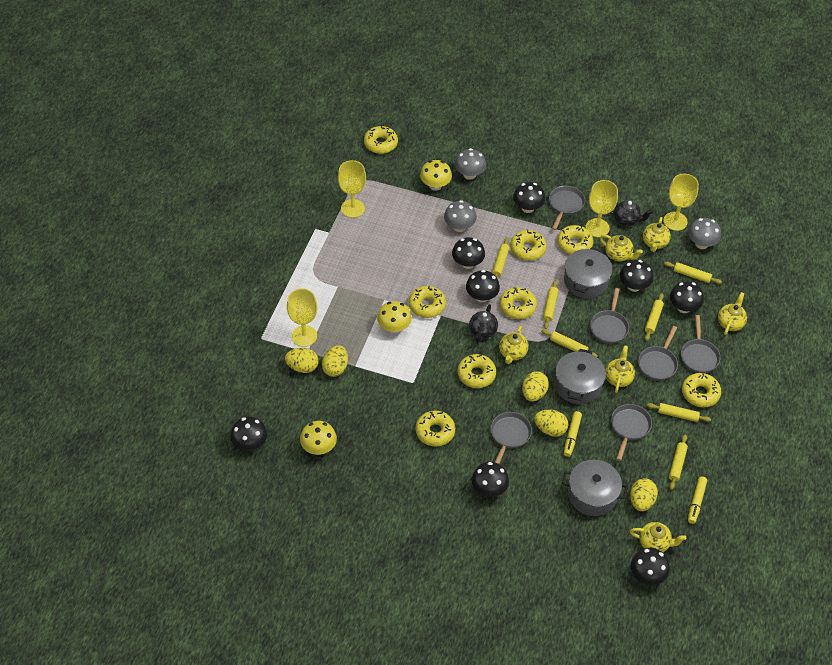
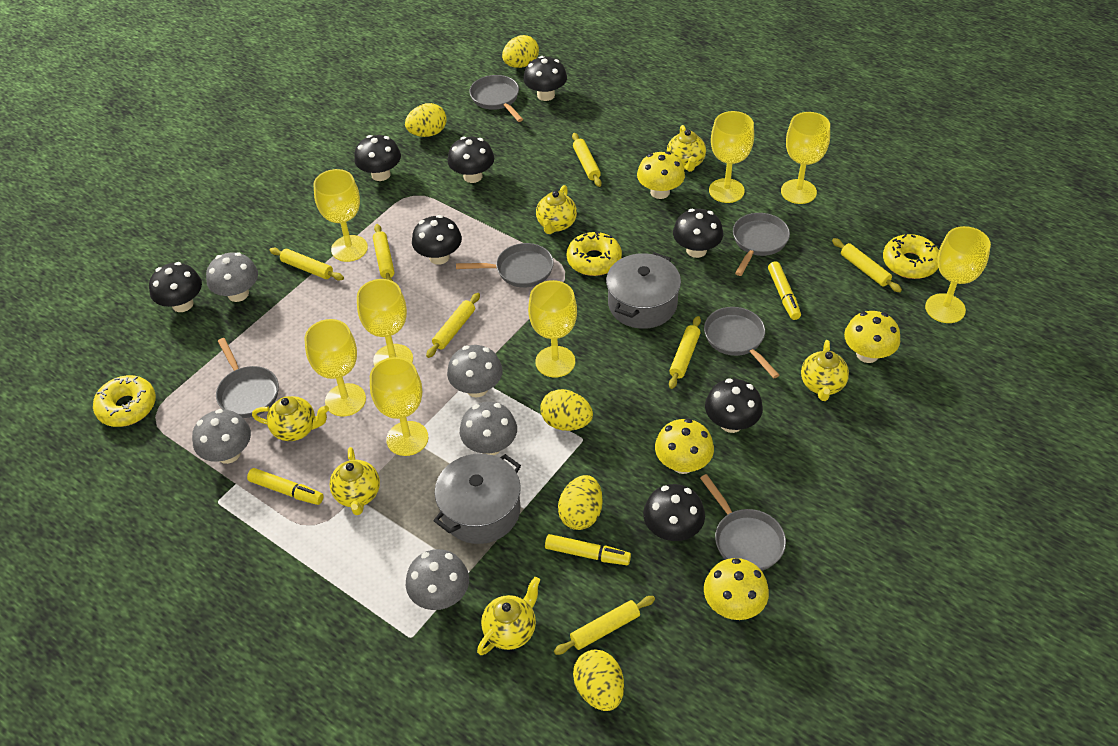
black teapot: 2 -> 0
grey mushroom: 3 -> 5
grey pot: 3 -> 2
yellow donut: 8 -> 3
yellow goblet: 4 -> 8
yellow marker: 2 -> 3
yellow mushroom: 3 -> 4

